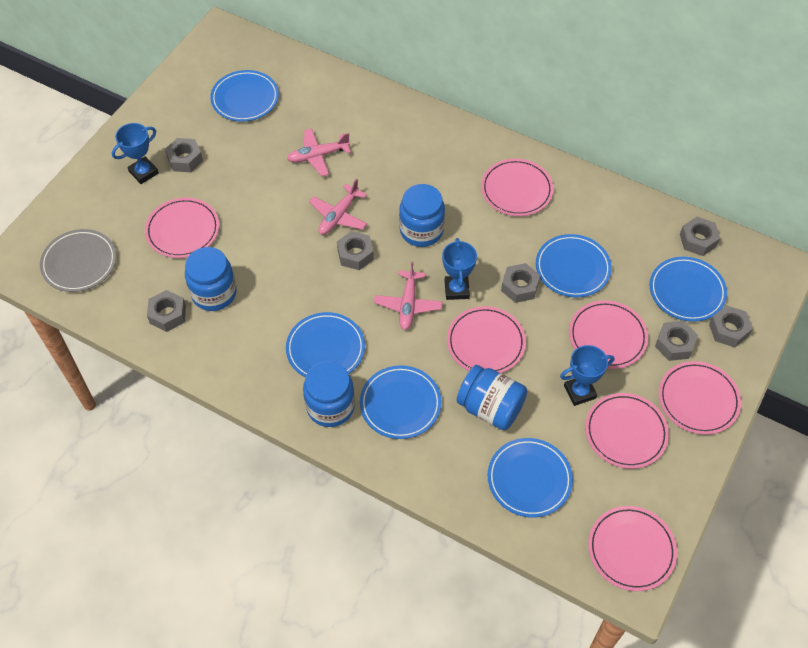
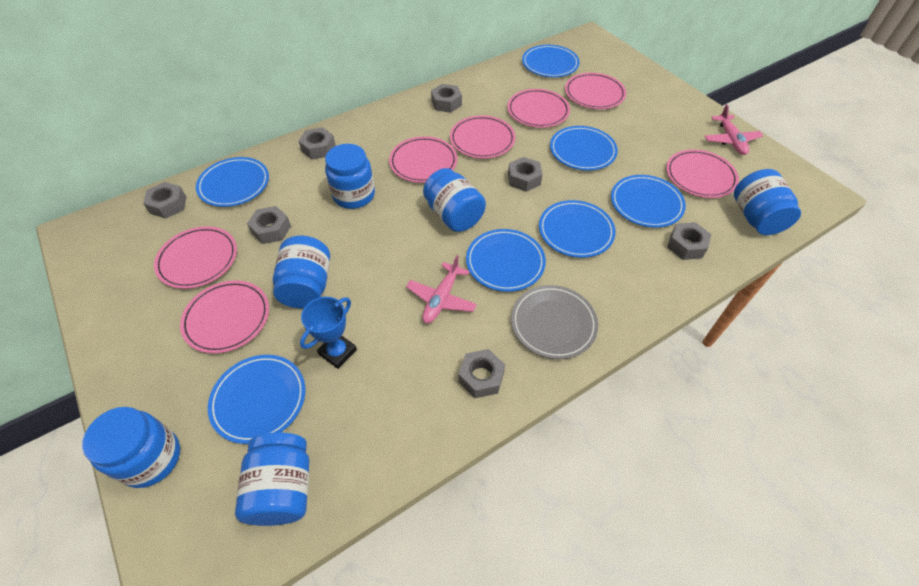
blue jar: 4 -> 6
blue plate: 6 -> 7
blue trophy: 3 -> 1
pink plane: 3 -> 2

